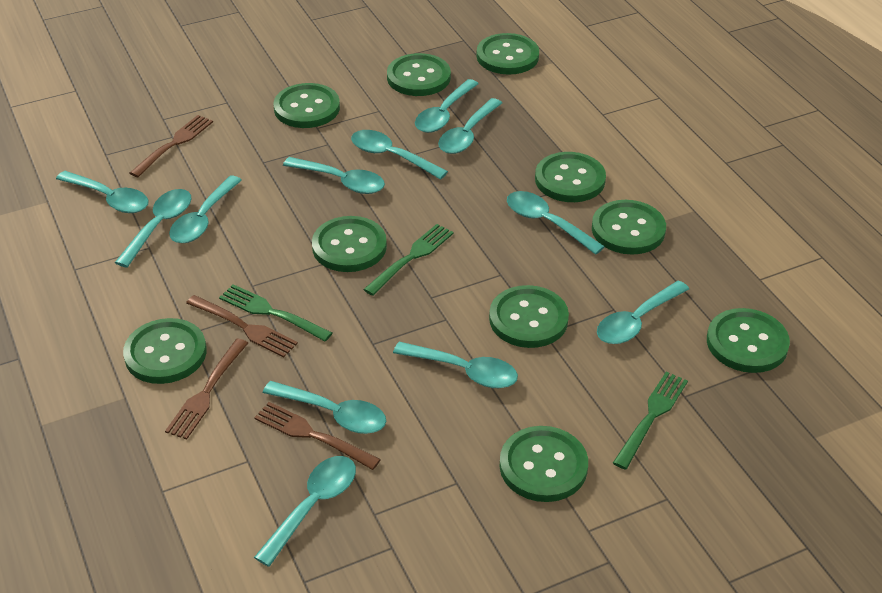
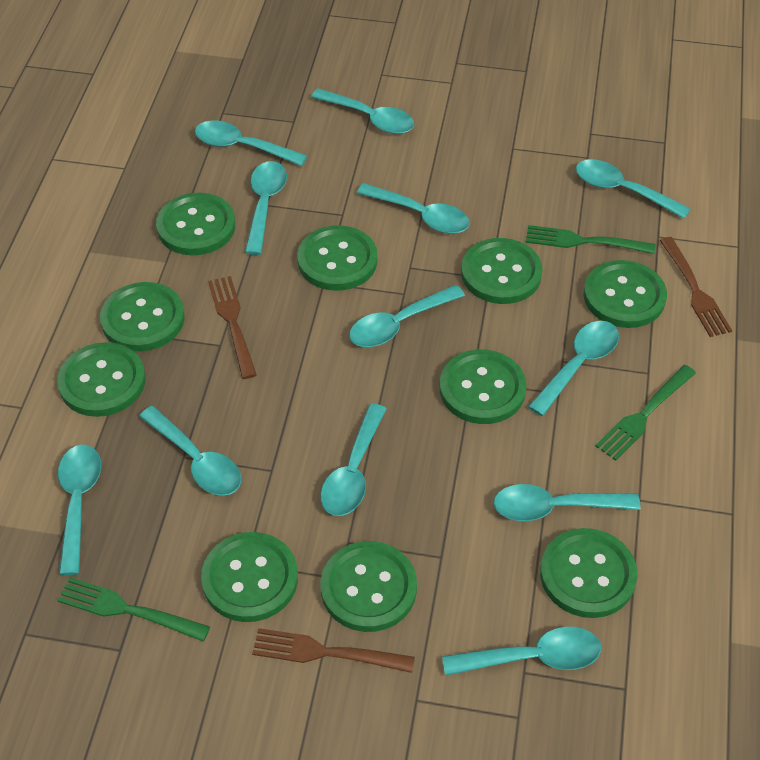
brown fork: 4 -> 3

